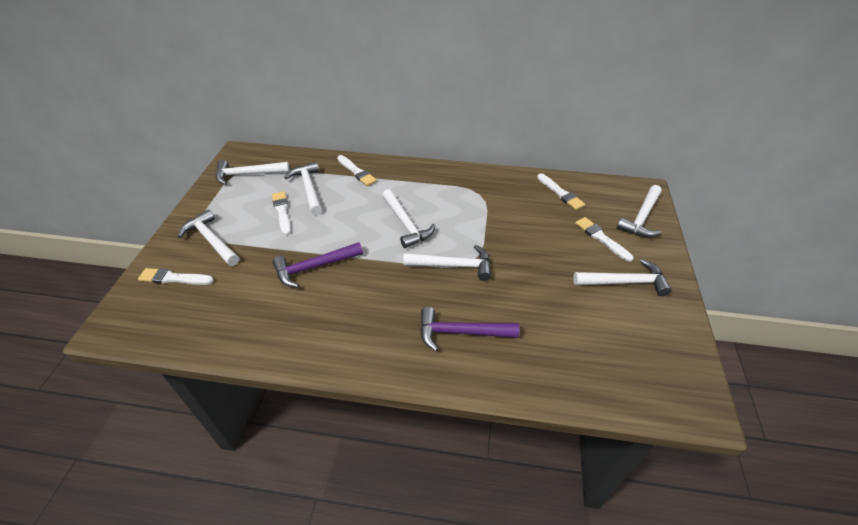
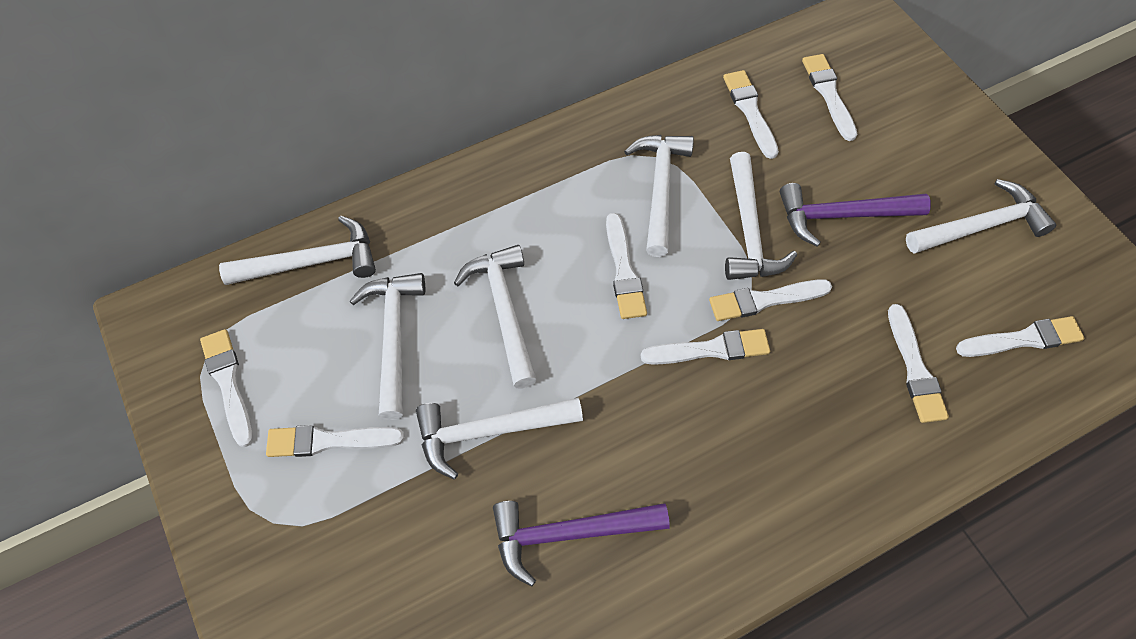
white brush: 5 -> 9

